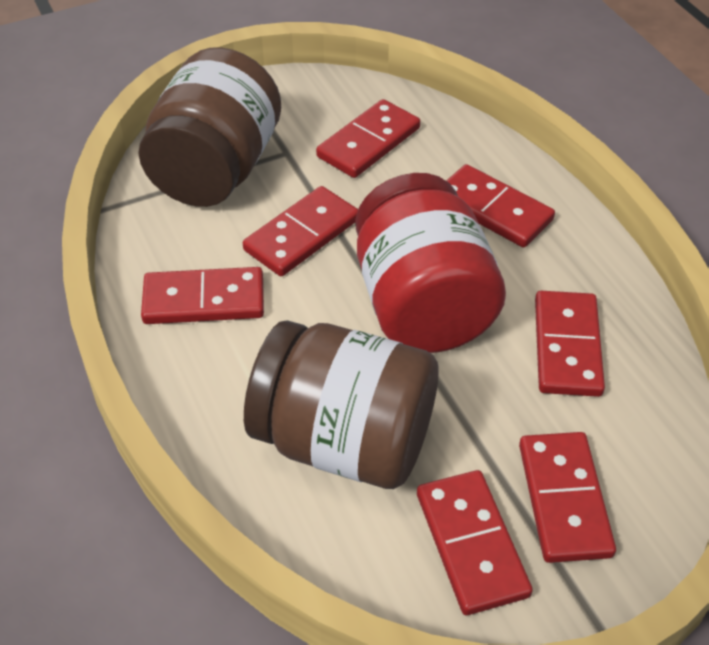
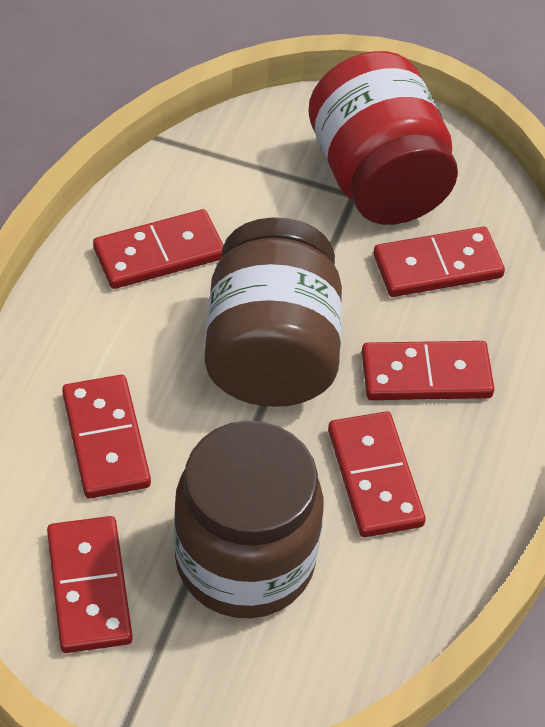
red domino: 7 -> 6

